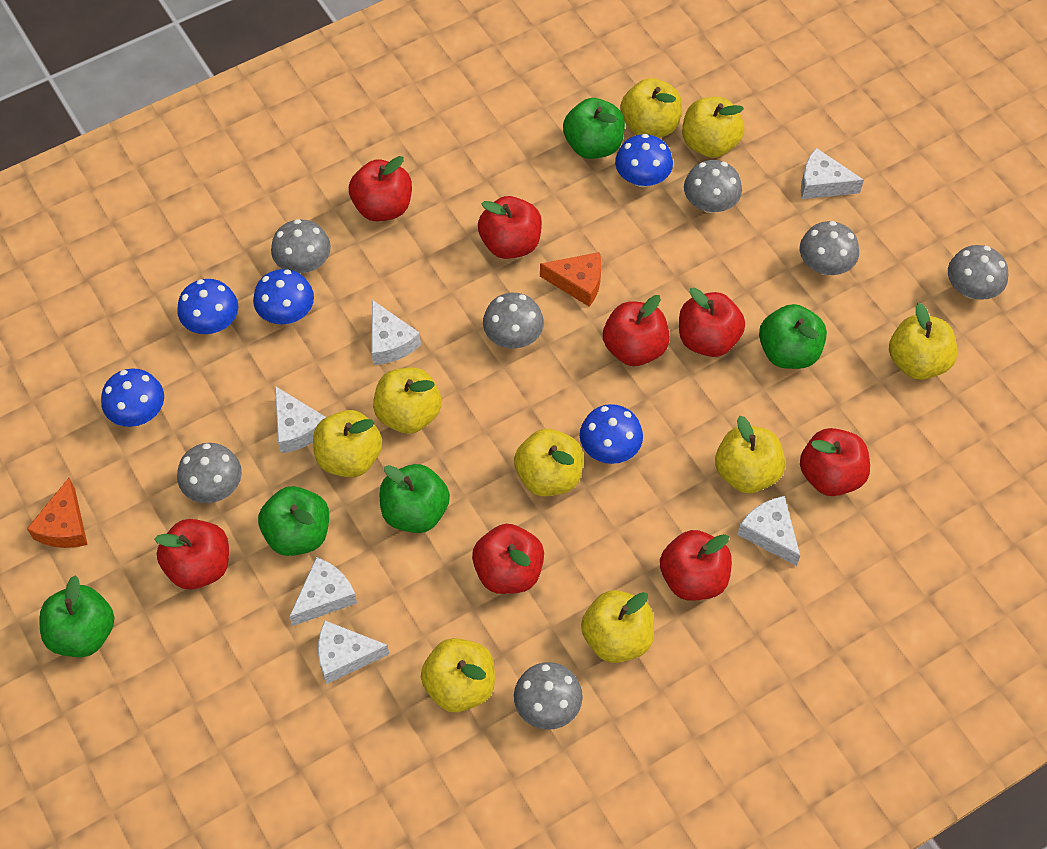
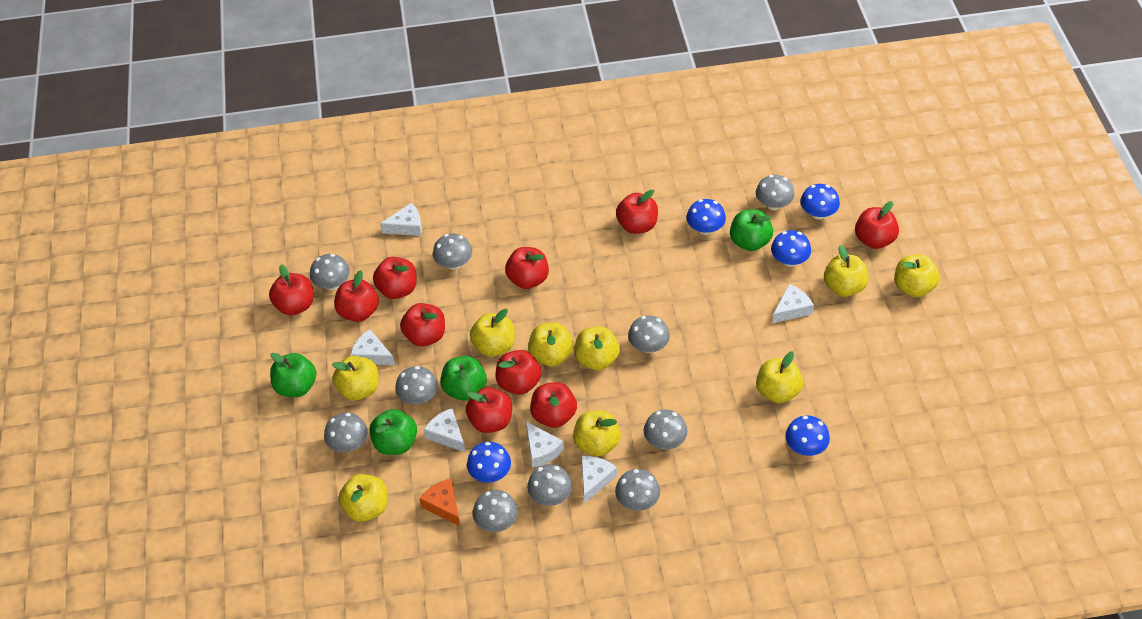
green apple: 5 -> 4
grey mushroom: 7 -> 10
orange cheese: 2 -> 1
red apple: 8 -> 10

